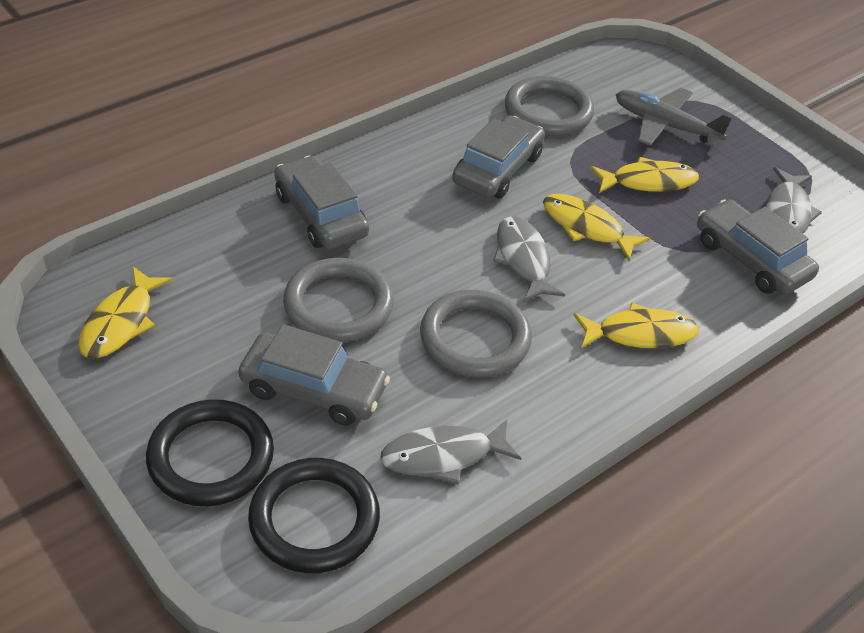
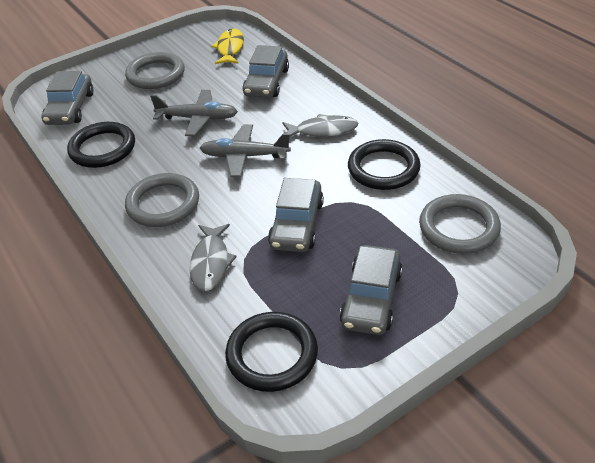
black ring: 2 -> 3
grey fish: 3 -> 2
grey plane: 1 -> 2
yellow fish: 4 -> 1

